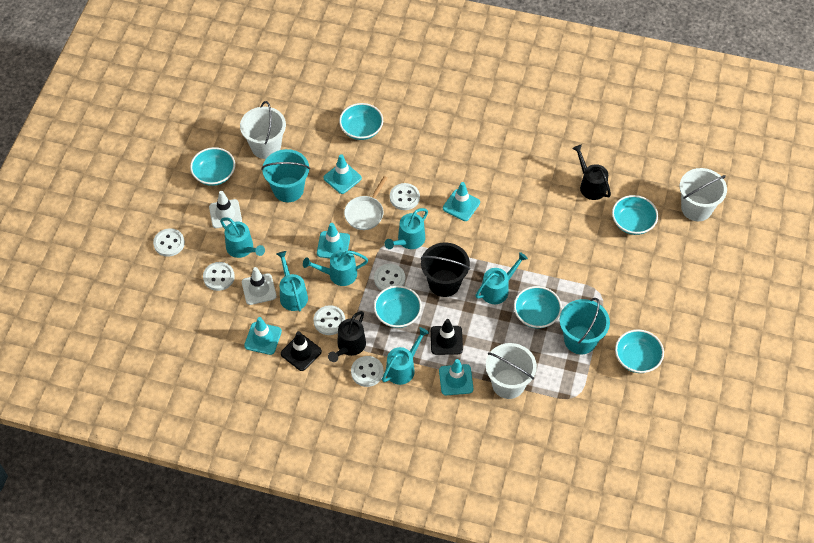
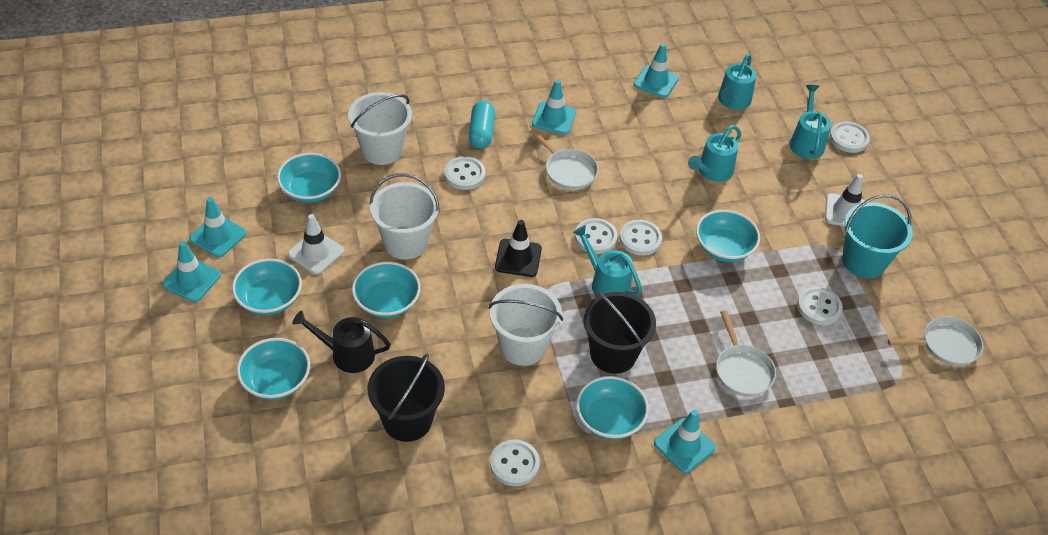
black bucket: 1 -> 2
black traffic cone: 2 -> 1
black watering can: 2 -> 1
turquoise bucket: 2 -> 1
turquoise capsule: 0 -> 1
turquoise watering can: 6 -> 4
white pan: 1 -> 3

